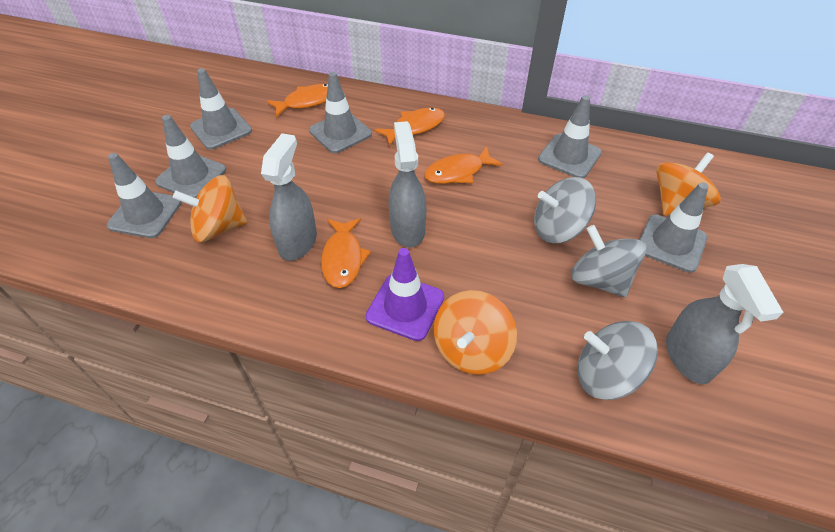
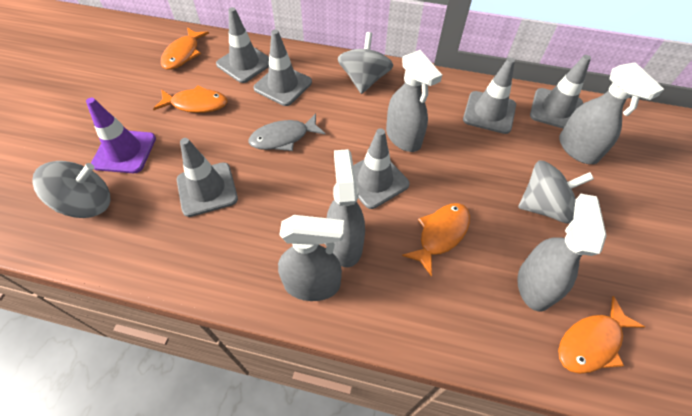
grey fish: 0 -> 1
grey spray bottle: 3 -> 5
orange spinning top: 3 -> 0

